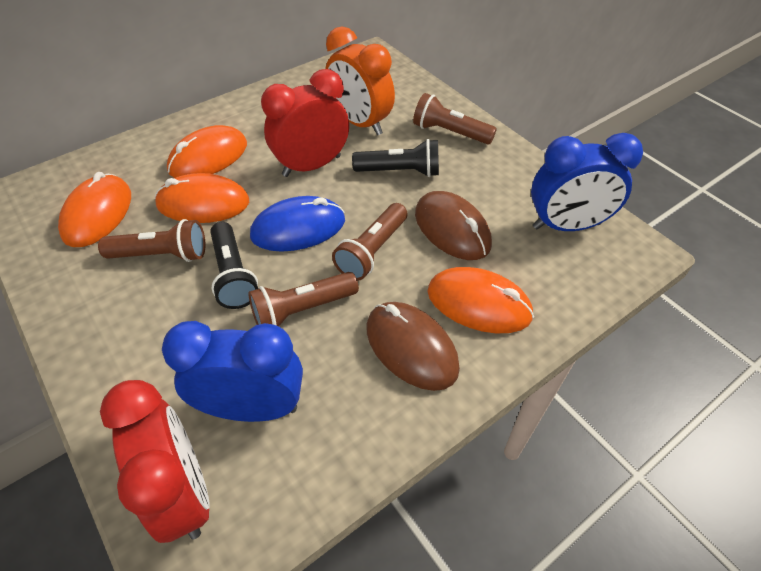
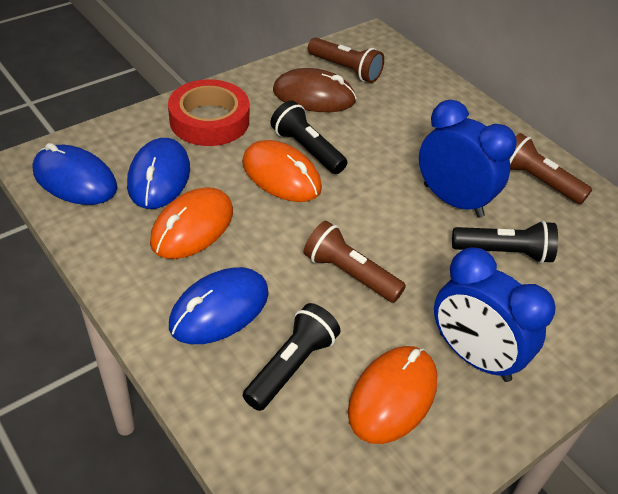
black flashlight: 2 -> 3
blue mouse: 1 -> 3
brown flashlight: 4 -> 3
brown mouse: 2 -> 1
orange clock: 1 -> 0
orange mouse: 4 -> 3
red clock: 2 -> 0
red tape: 0 -> 1

